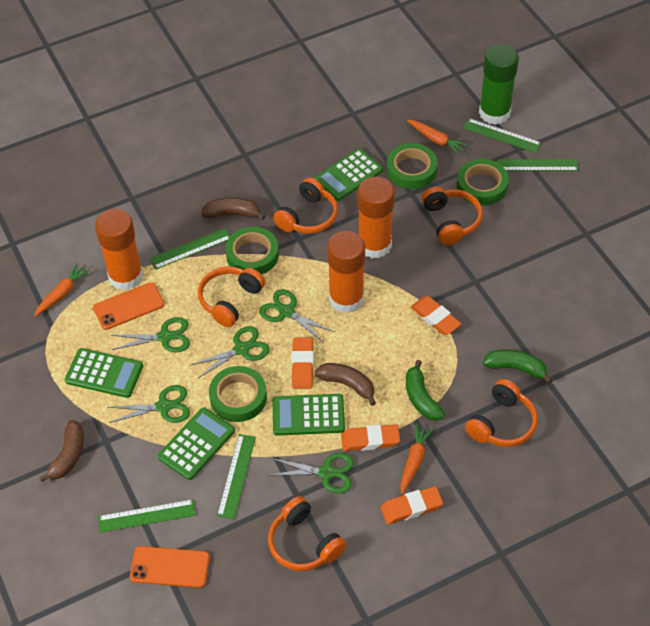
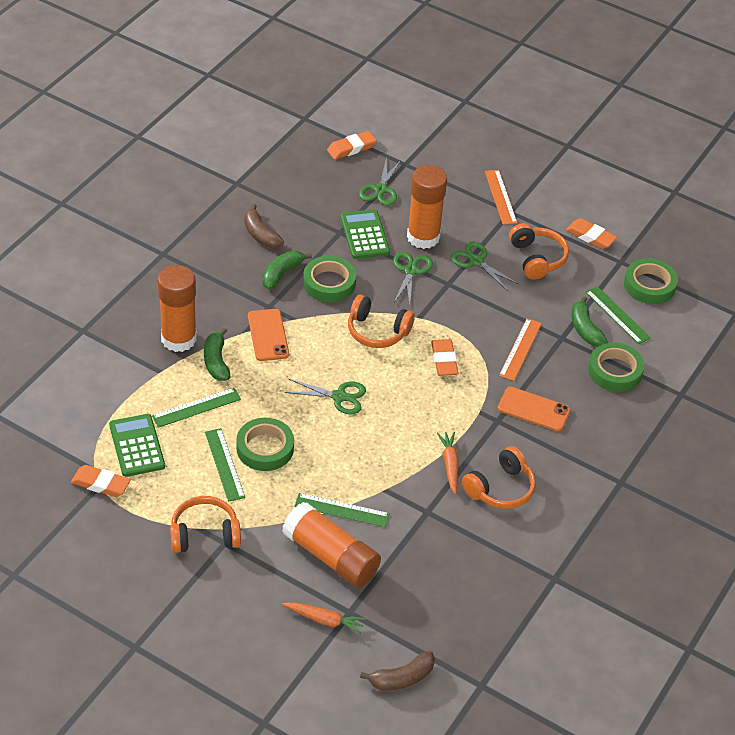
brown banana: 3 -> 2
green banana: 2 -> 3
green calculator: 4 -> 2
green glue stick: 1 -> 0
green ruler: 5 -> 4
green scissors: 5 -> 4
orange carrot: 3 -> 2
orange headphones: 5 -> 4
orange ruler: 0 -> 2

